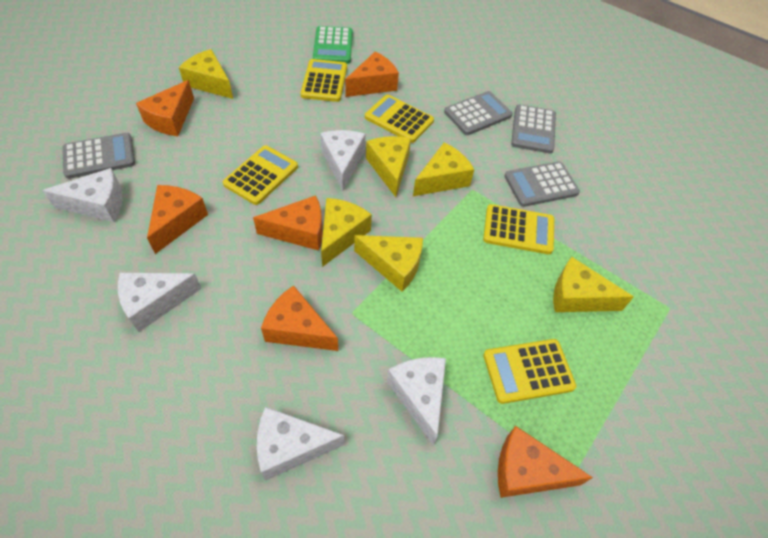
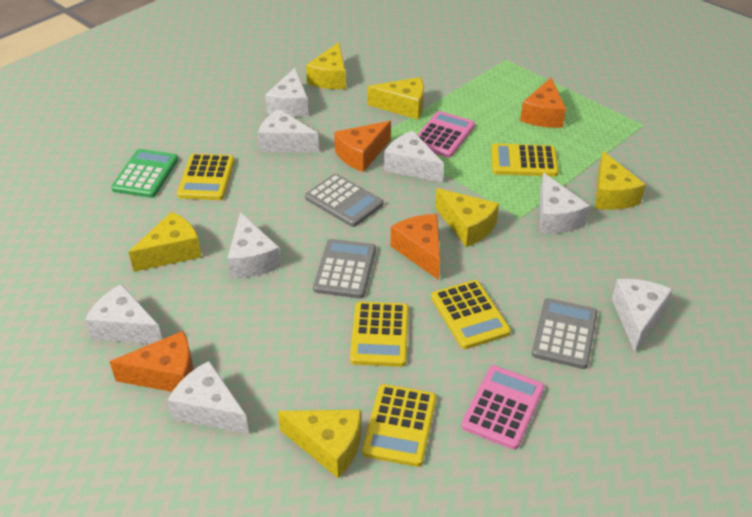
grey calculator: 4 -> 3
orange cheese: 6 -> 4
pink calculator: 0 -> 2
white cheese: 5 -> 8

